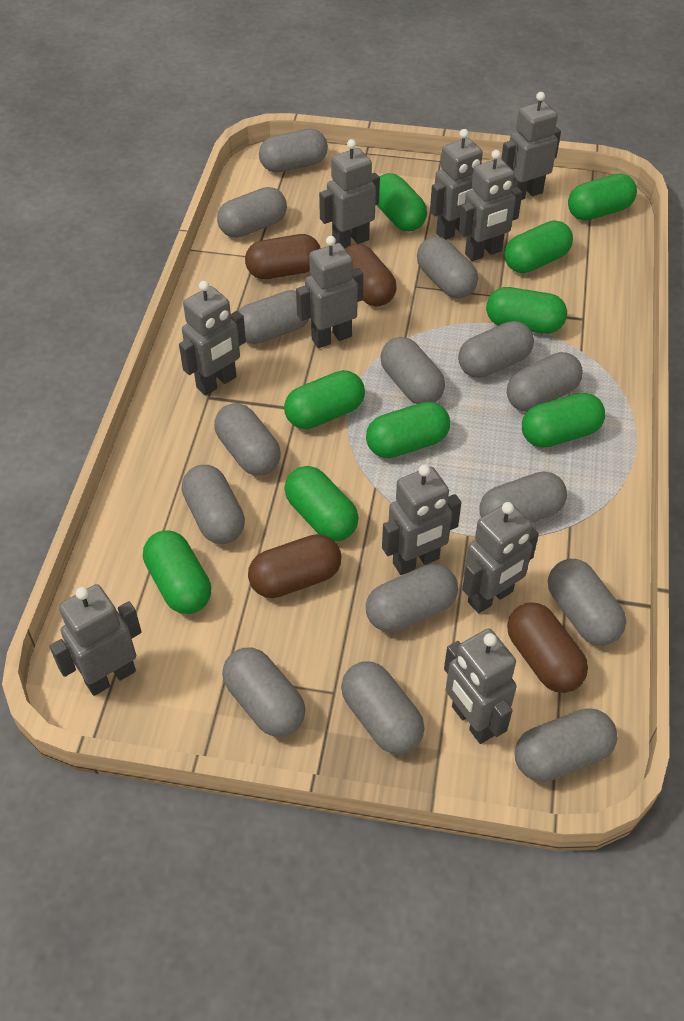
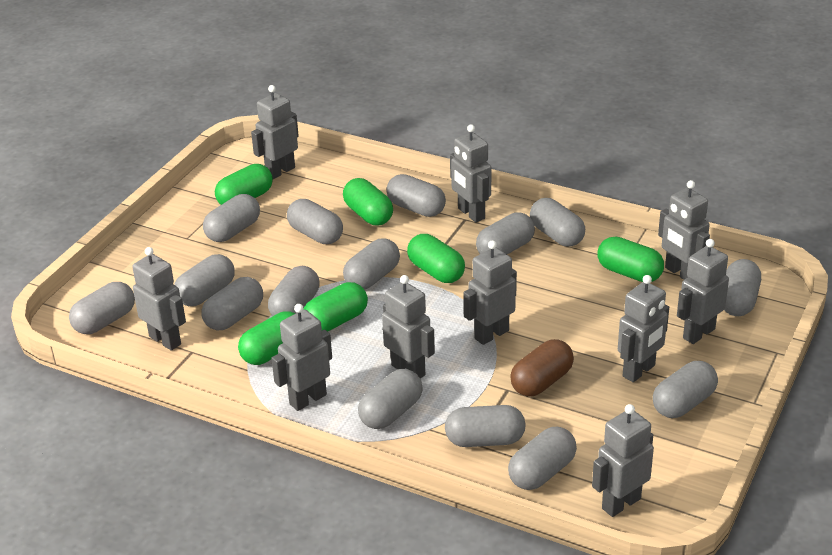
brown capsule: 4 -> 1
green capsule: 9 -> 6

